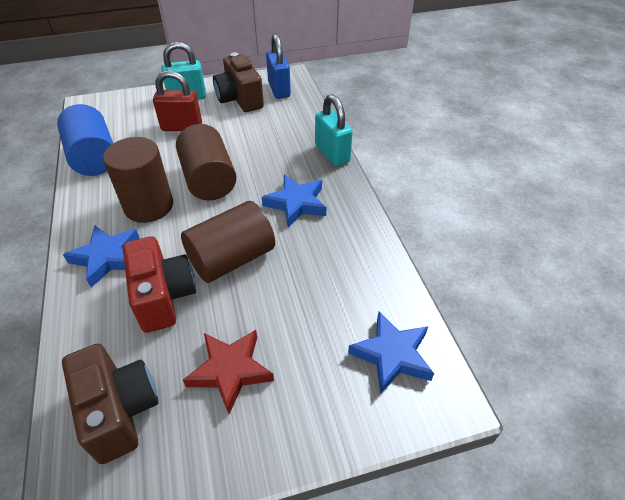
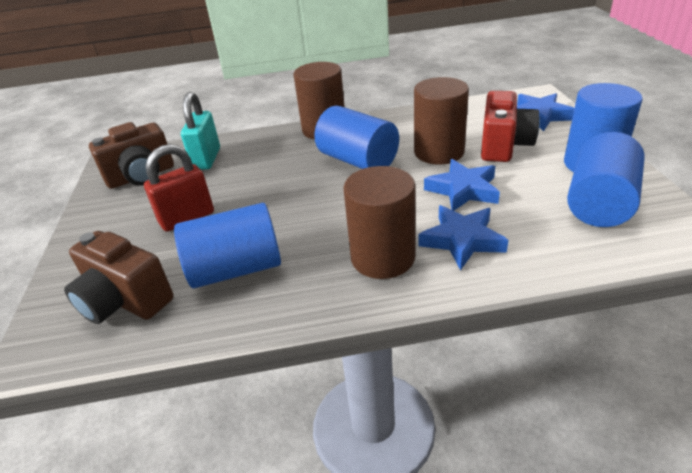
blue cylinder: 1 -> 4
blue padlock: 1 -> 0
red star: 1 -> 0
turquoise padlock: 2 -> 1

